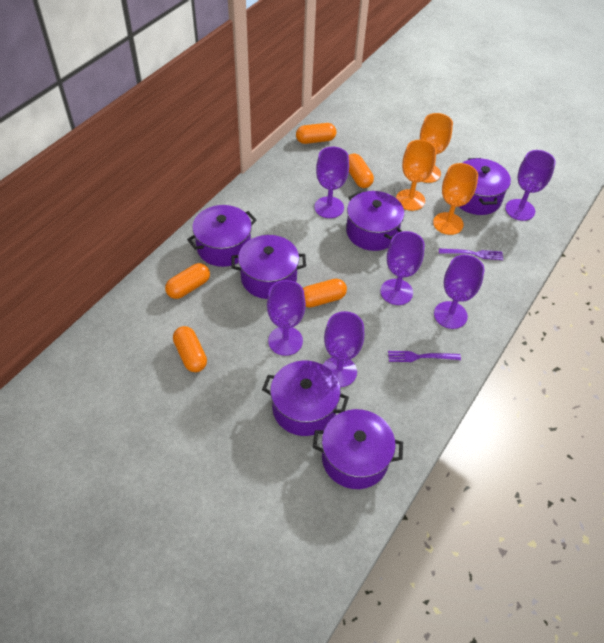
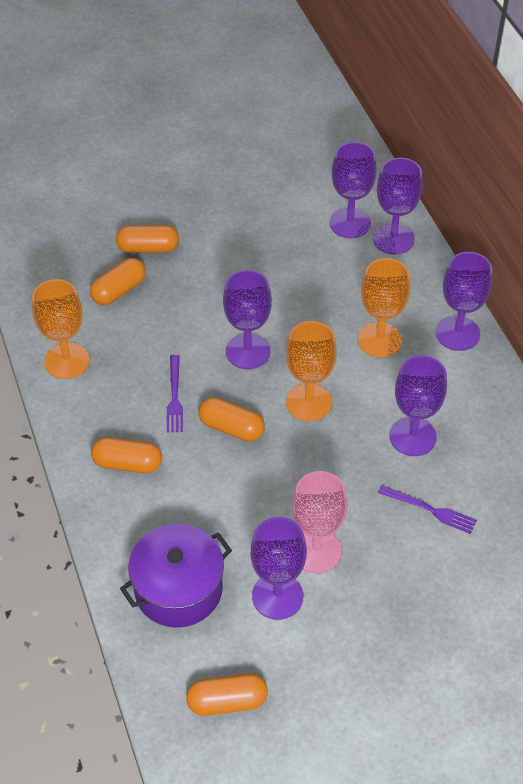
pink goblet: 0 -> 1
purple pot: 6 -> 1

